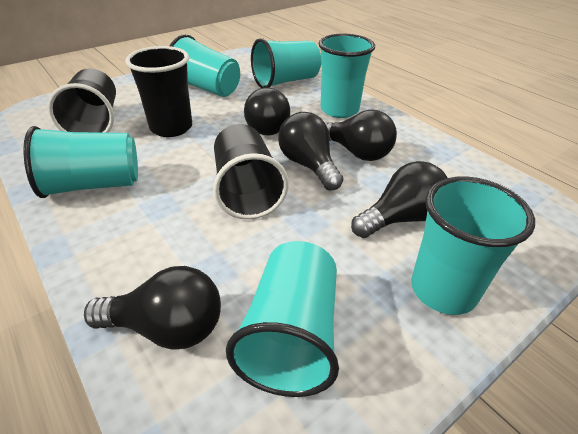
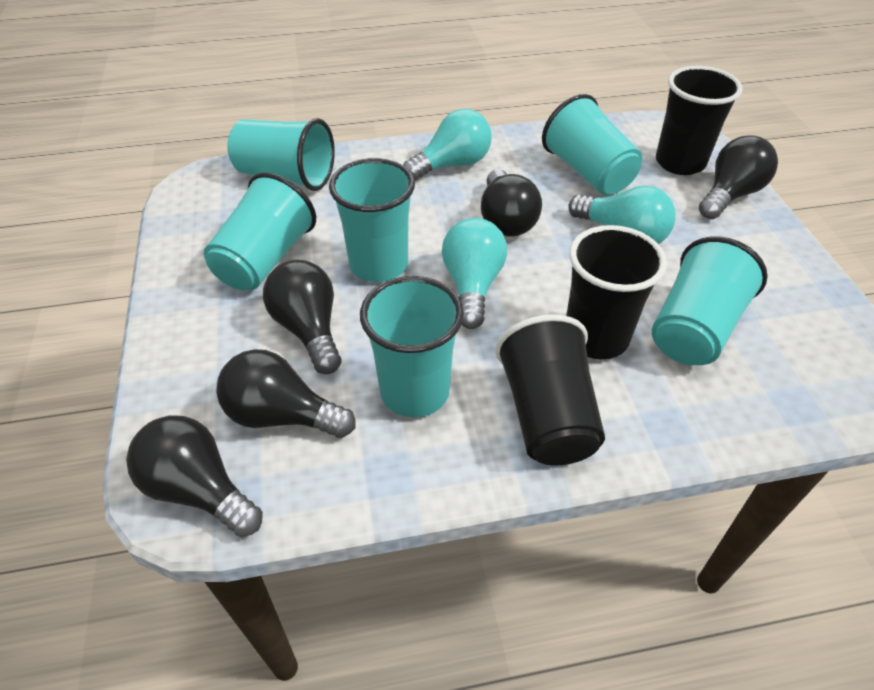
turquoise light bulb: 0 -> 3

